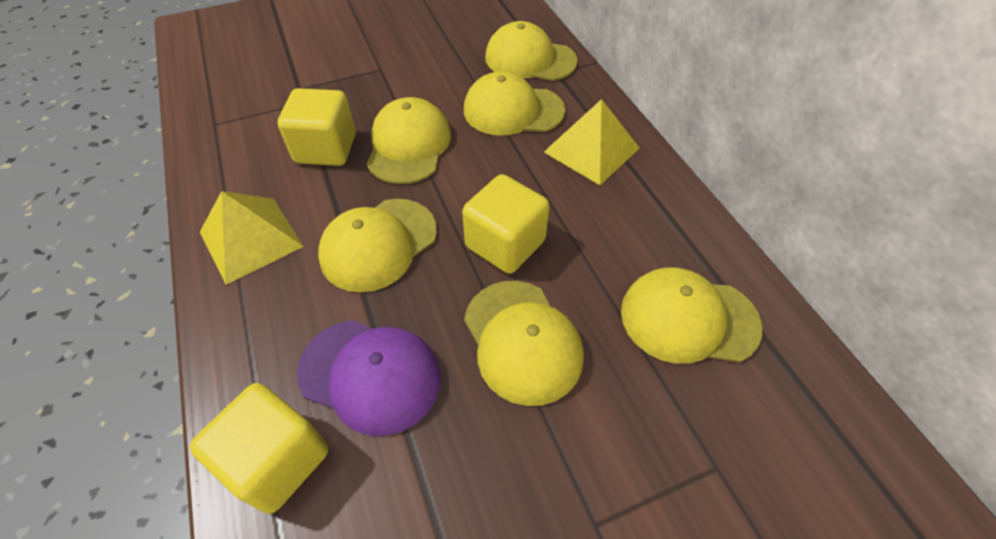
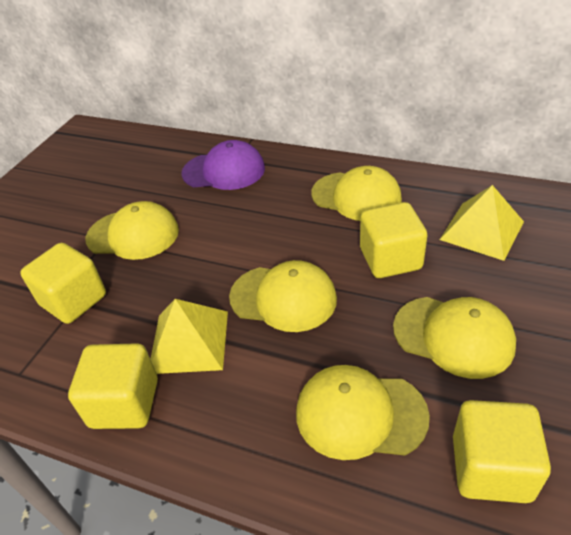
yellow cap: 6 -> 5
yellow cube: 3 -> 4

